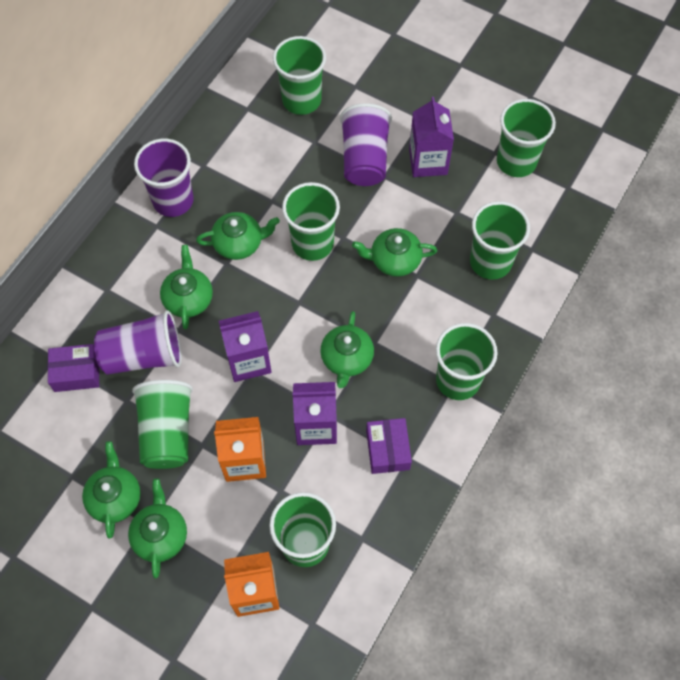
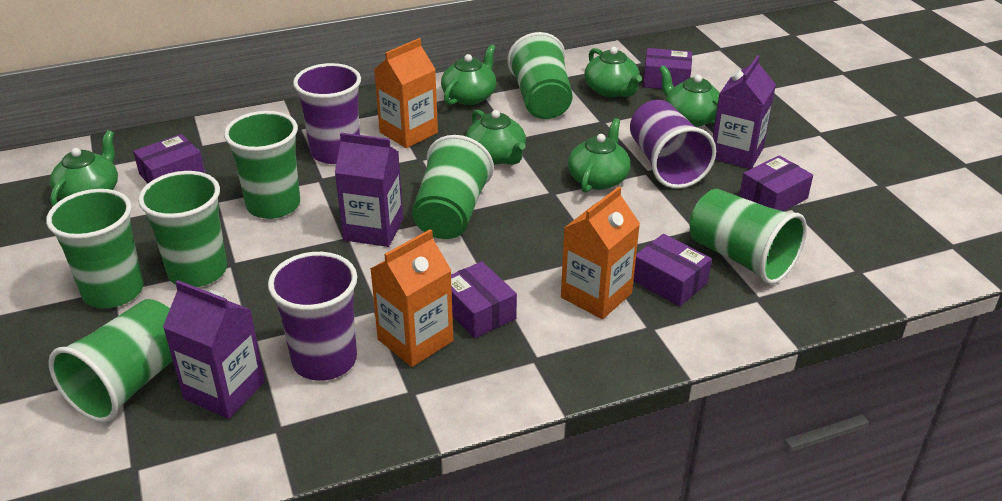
orange carton: 2 -> 3
purple box: 2 -> 5

